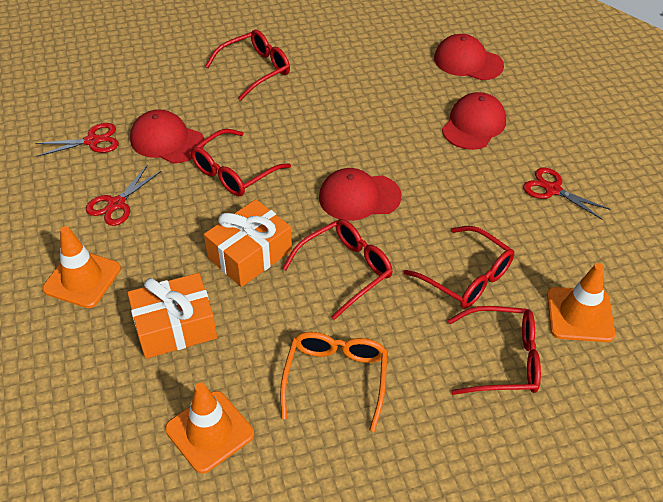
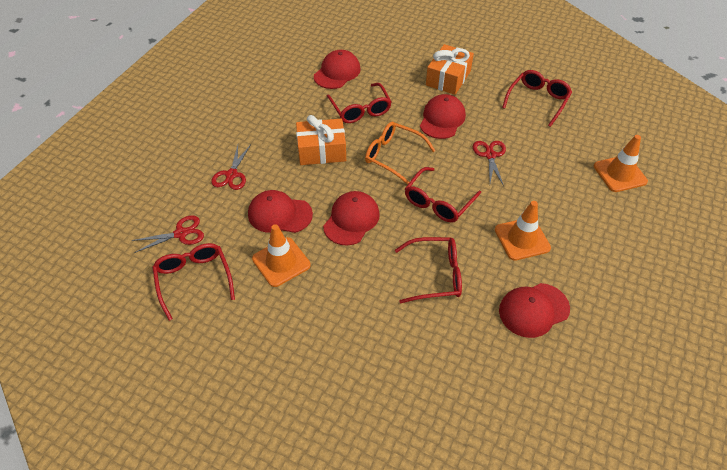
red cap: 4 -> 5

